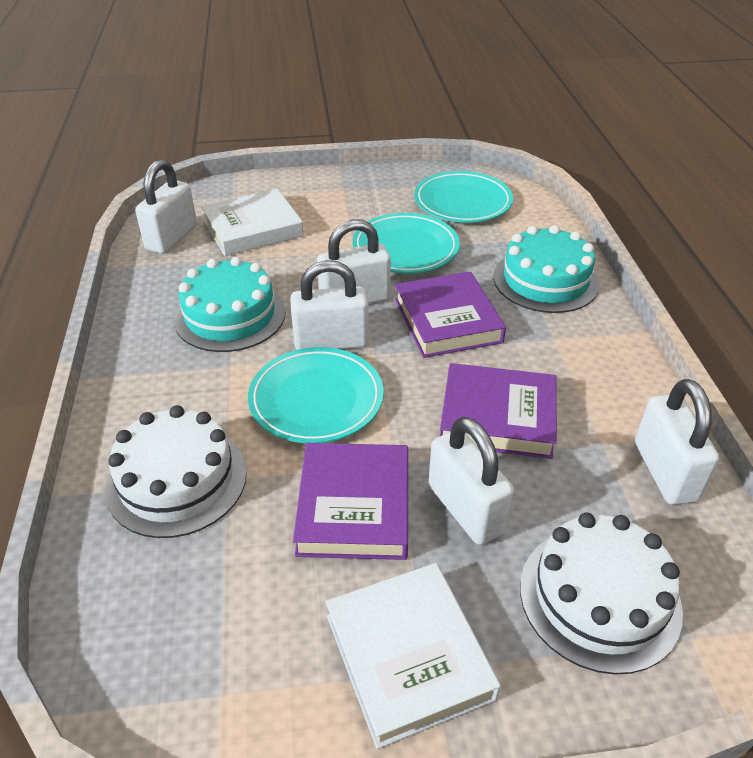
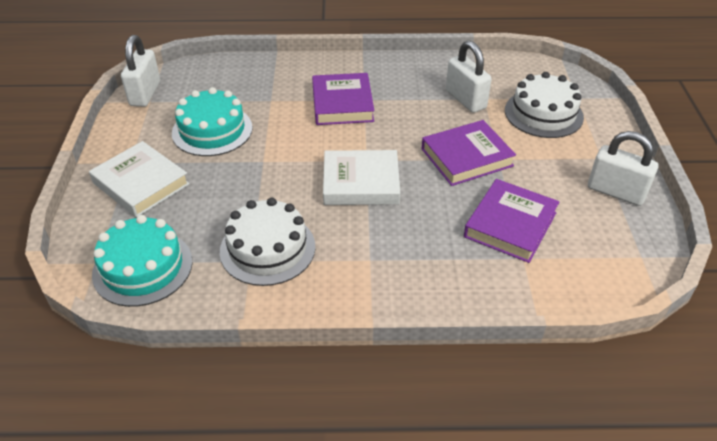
turquoise plate: 3 -> 0
white padlock: 5 -> 3

